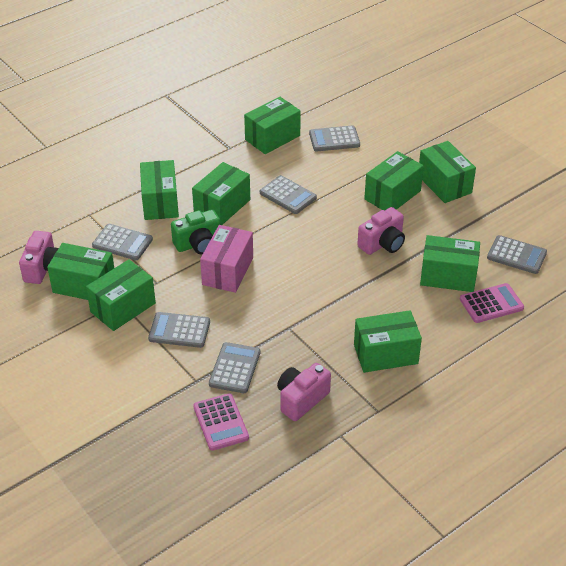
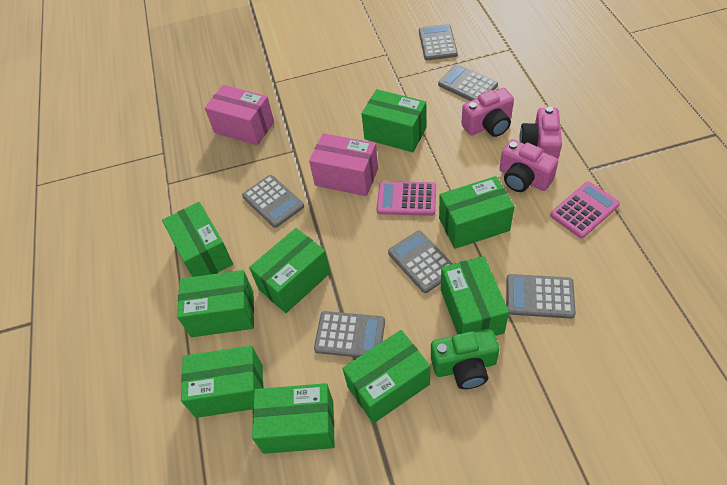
pink box: 1 -> 2

